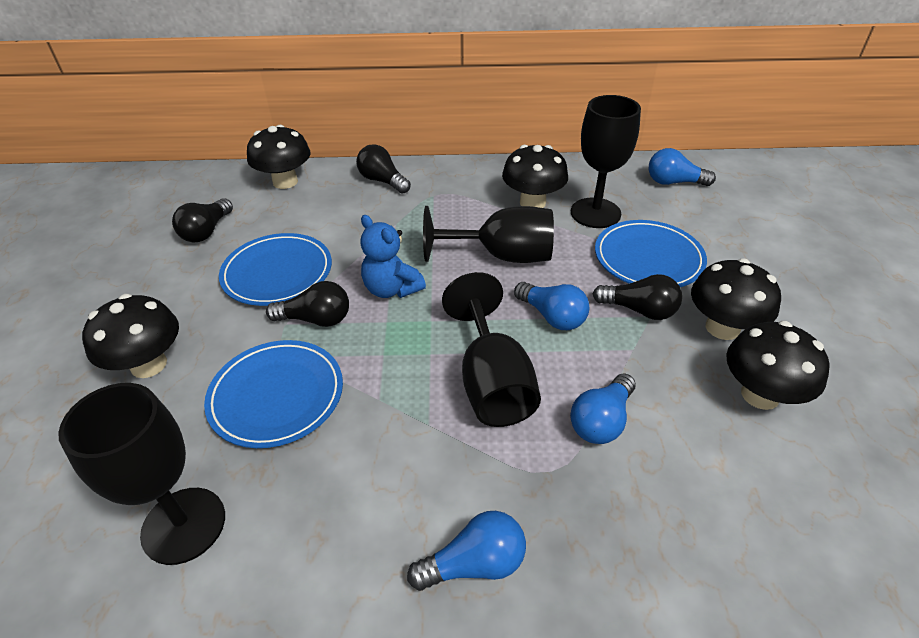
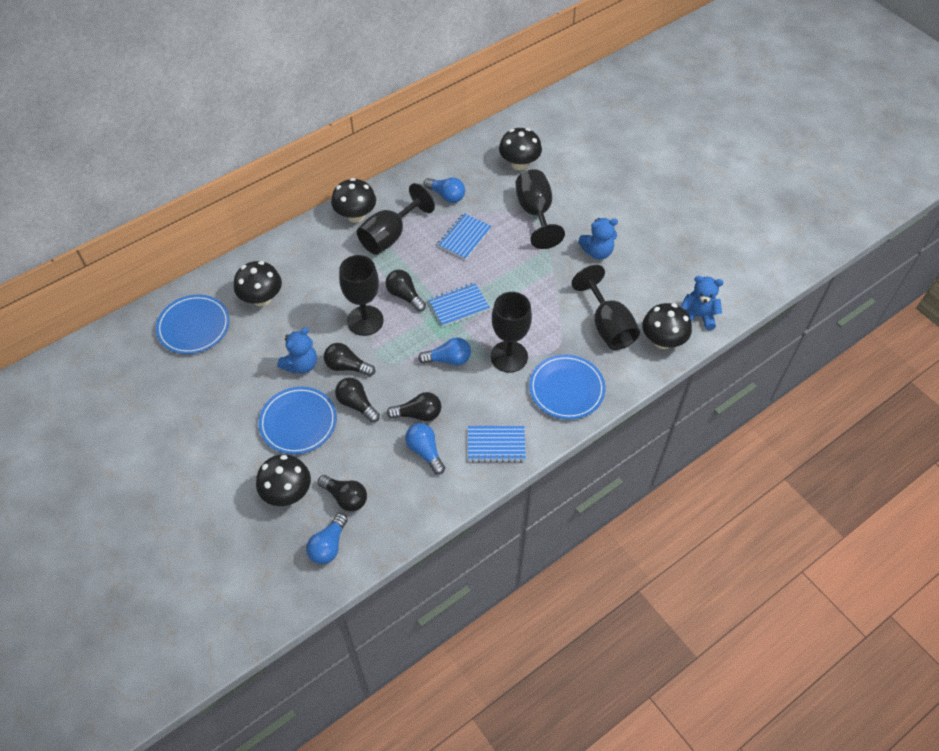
black goblet: 4 -> 5
black light bulb: 4 -> 5
blue notebook: 0 -> 3
blue teddy bear: 1 -> 3

